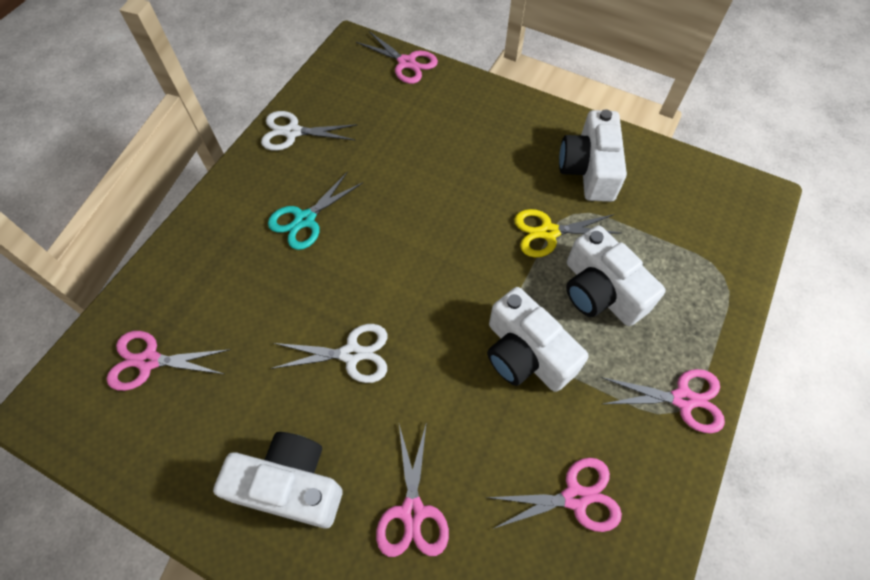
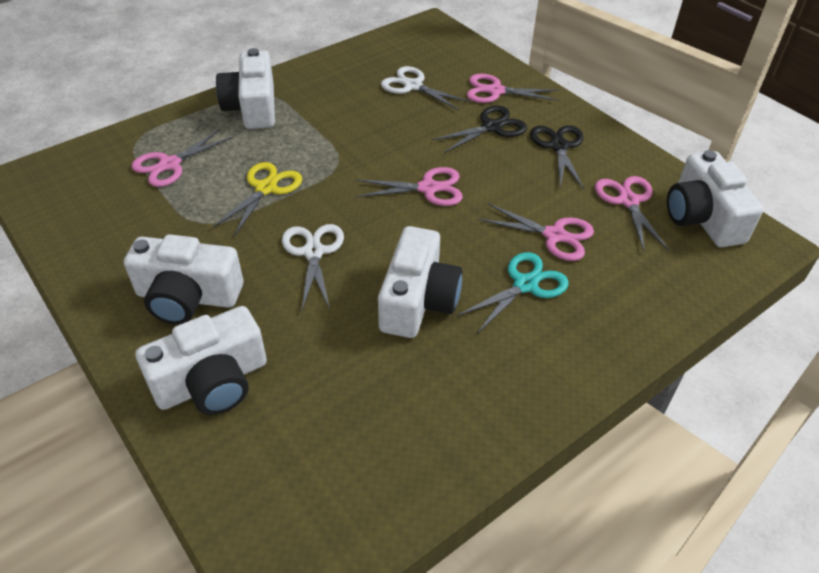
black scissors: 0 -> 2
white camera: 4 -> 5

